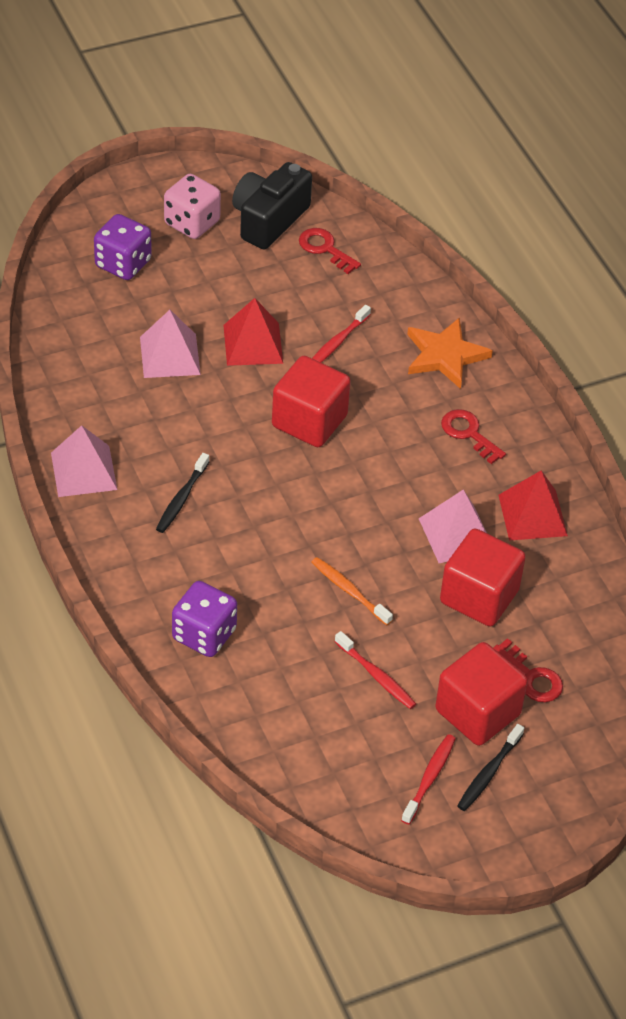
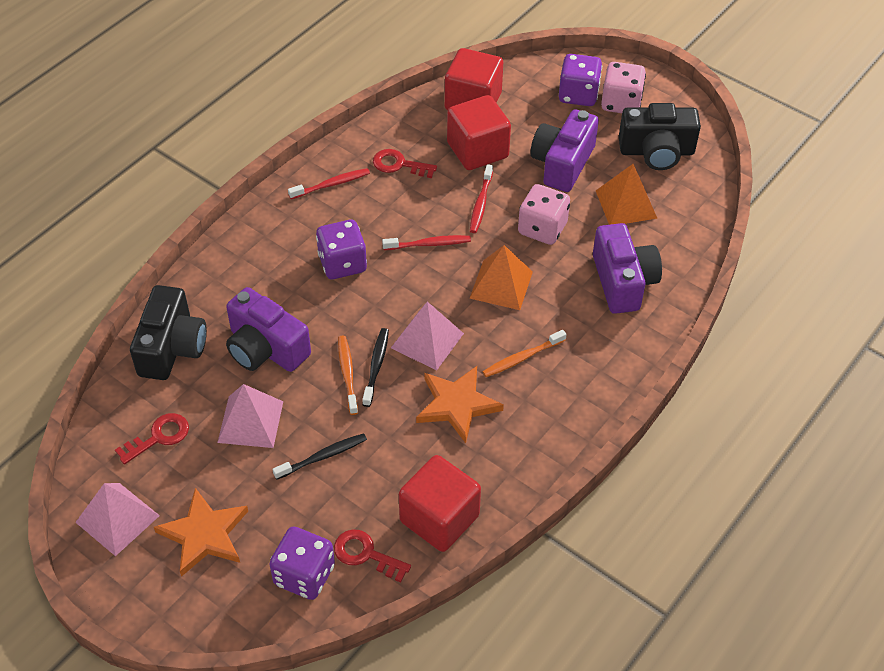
black camera: 1 -> 2
orange pyramid: 0 -> 2
orange star: 1 -> 2
orange toothbrush: 1 -> 2
pink dice: 1 -> 2
purple camera: 0 -> 3
purple dice: 2 -> 3
red pyramid: 2 -> 0

